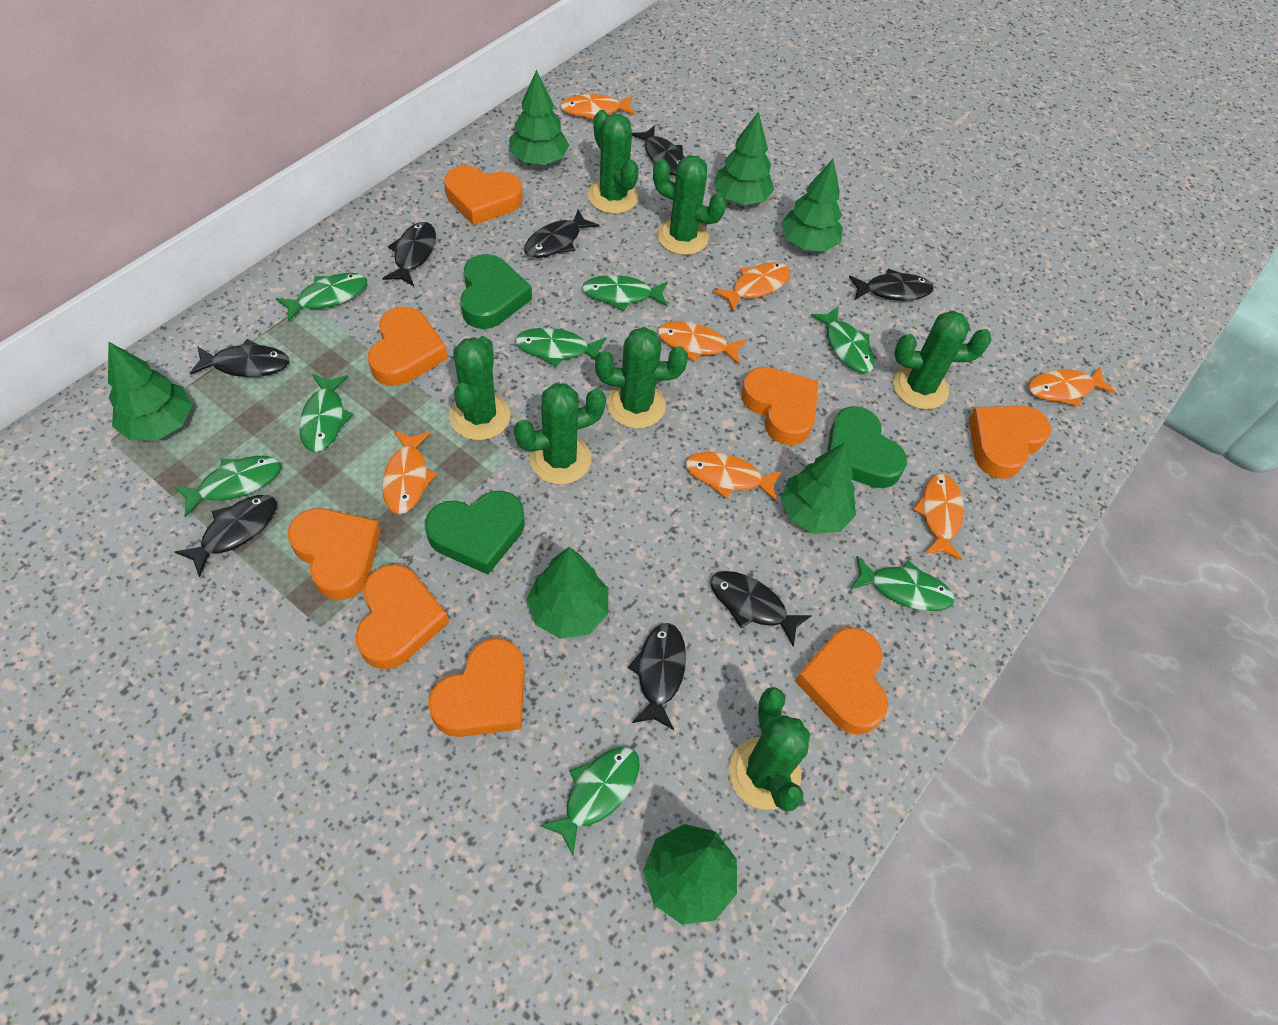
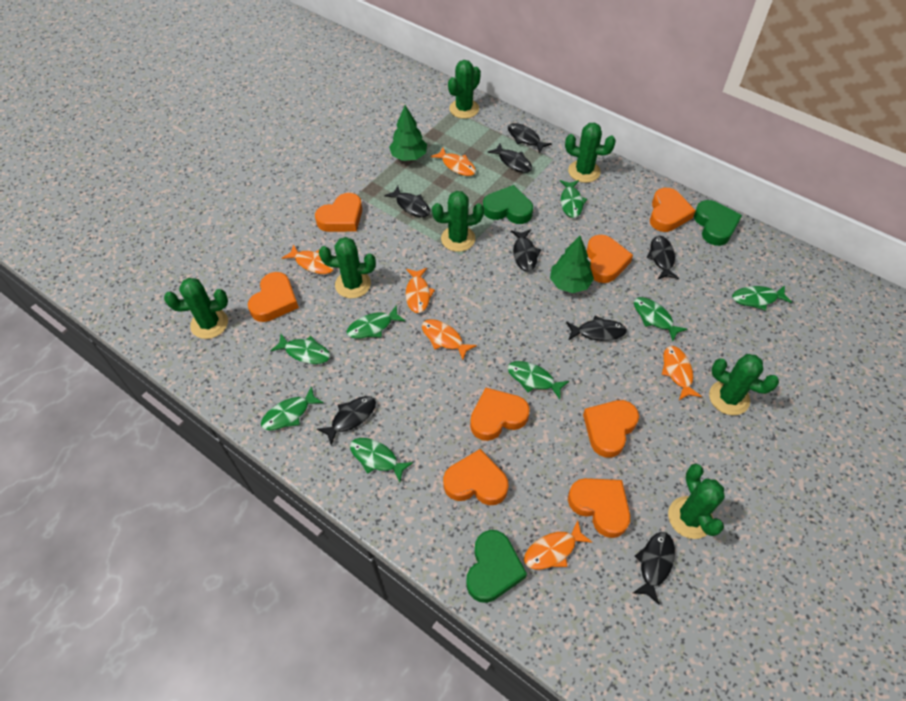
green tree: 7 -> 2
orange fish: 7 -> 6

